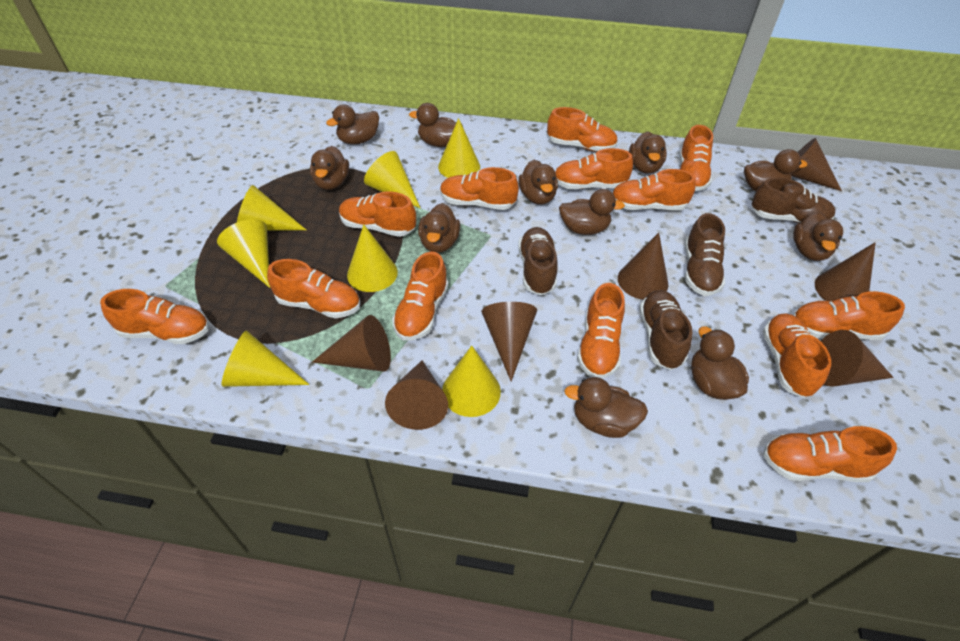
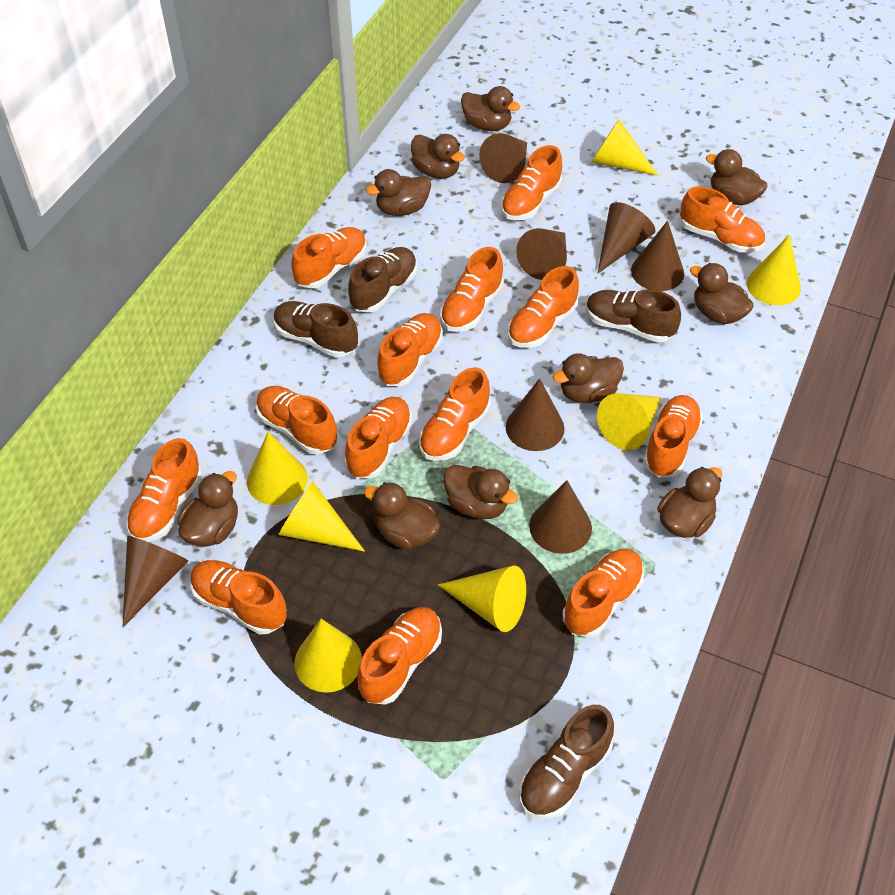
brown duck: 11 -> 10
orange shoe: 13 -> 14

